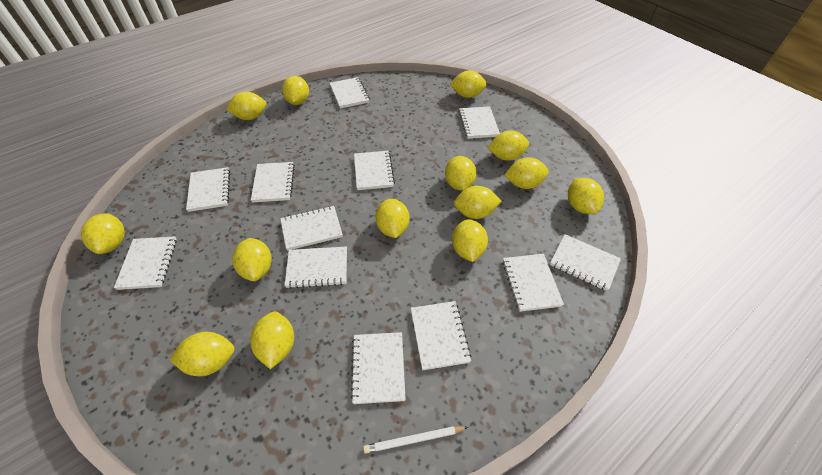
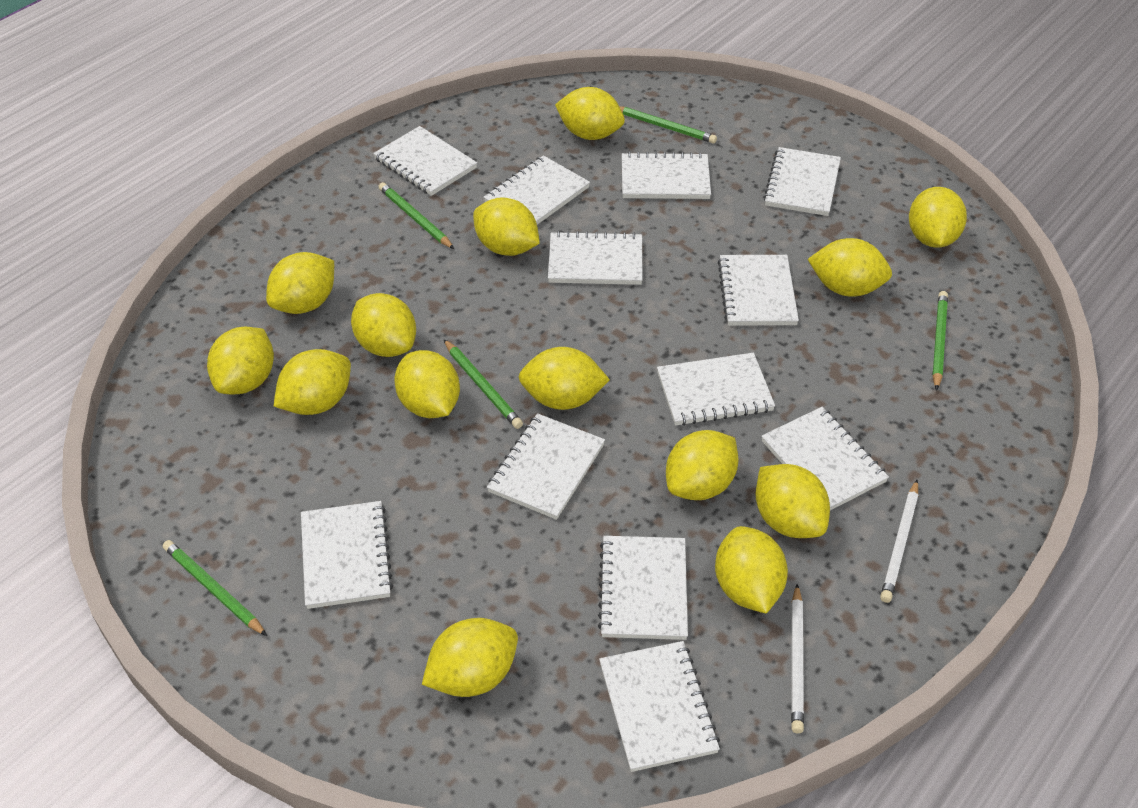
green pencil: 0 -> 5
white pencil: 1 -> 2

